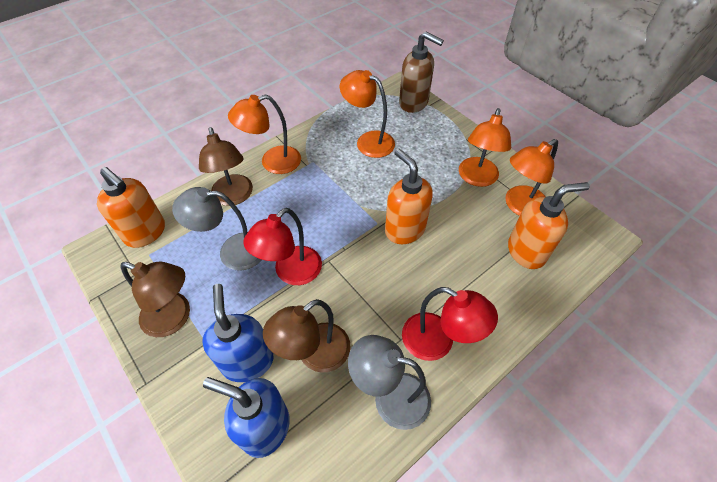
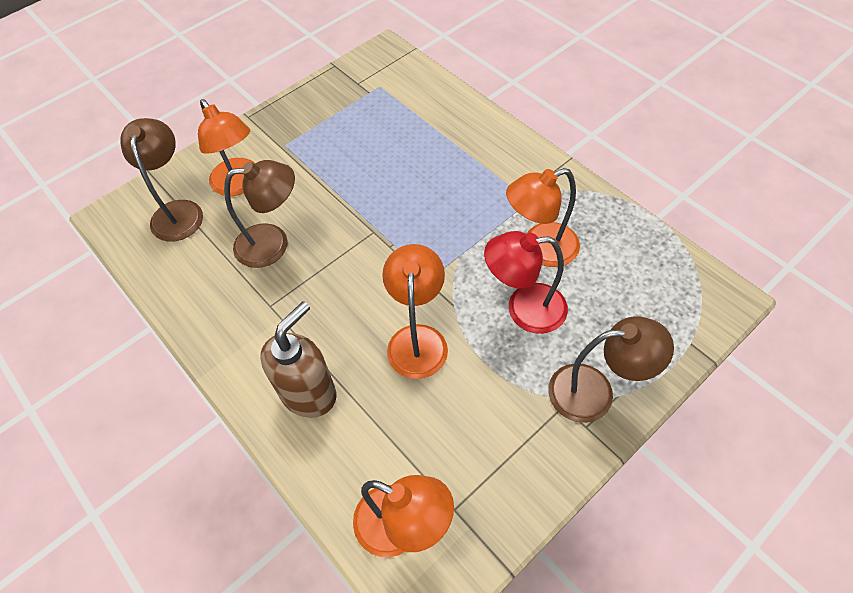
blue soap dispenser: 2 -> 0
grey lamp: 2 -> 0
orange soap dispenser: 3 -> 0
red lamp: 2 -> 1

